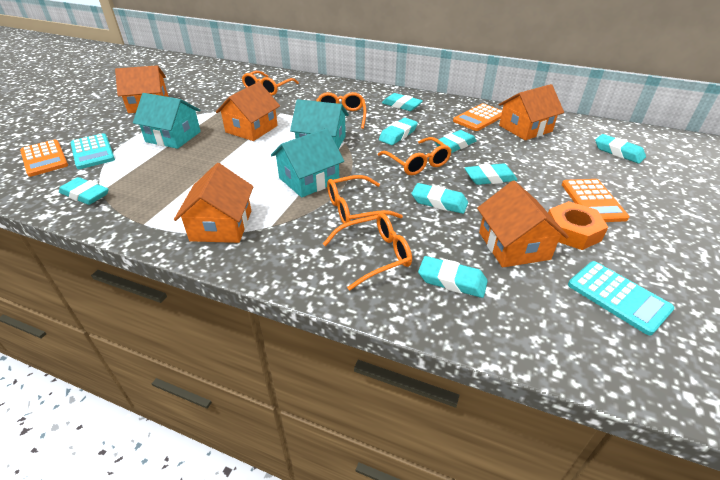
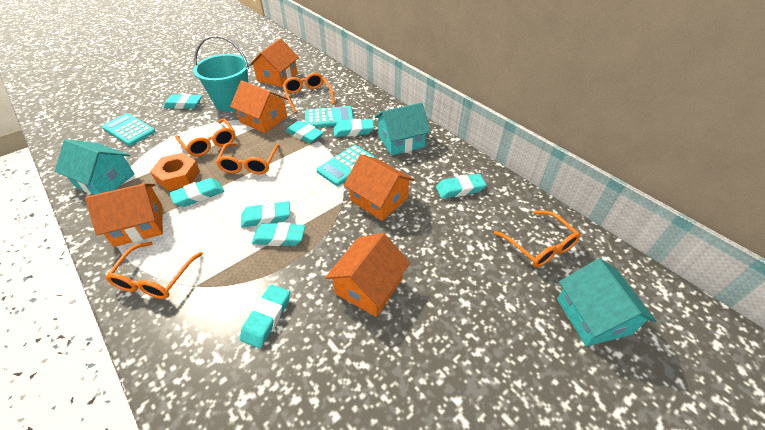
orange calculator: 3 -> 0
turquoise bucket: 0 -> 1
turquoise calculator: 2 -> 3

